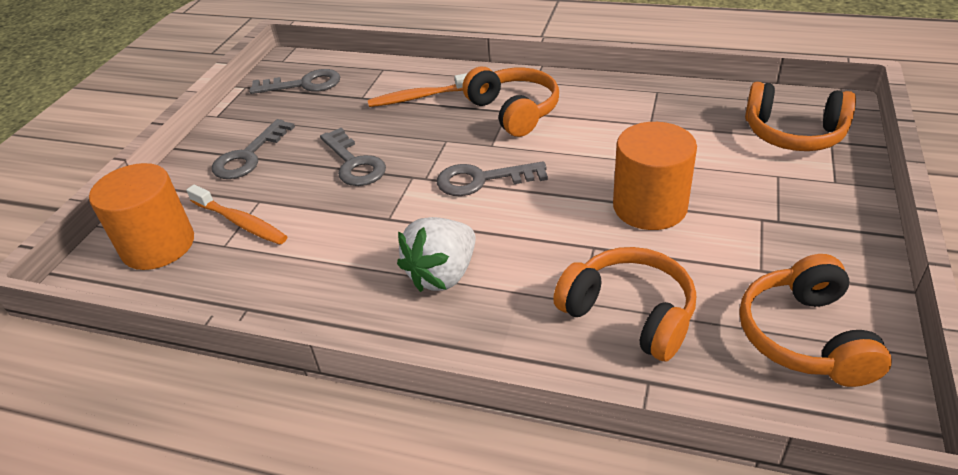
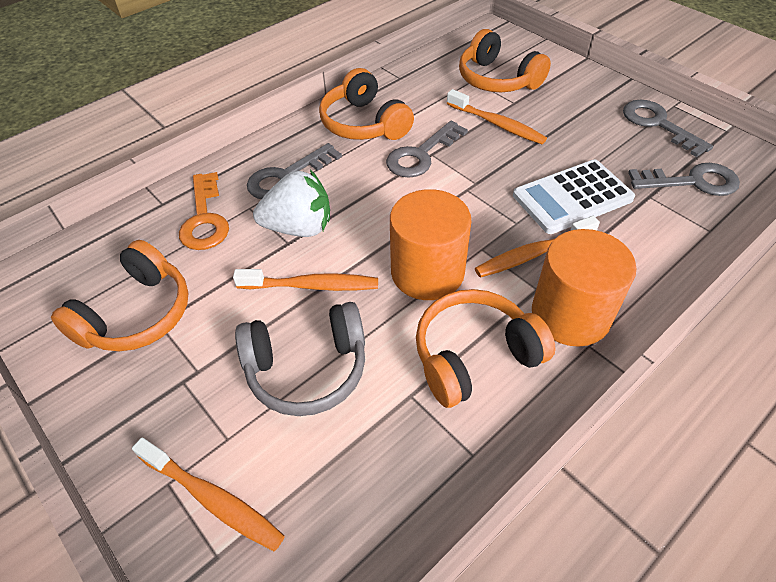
grey headphones: 0 -> 1
orange key: 0 -> 1
orange toothbrush: 2 -> 4
white calculator: 0 -> 1

